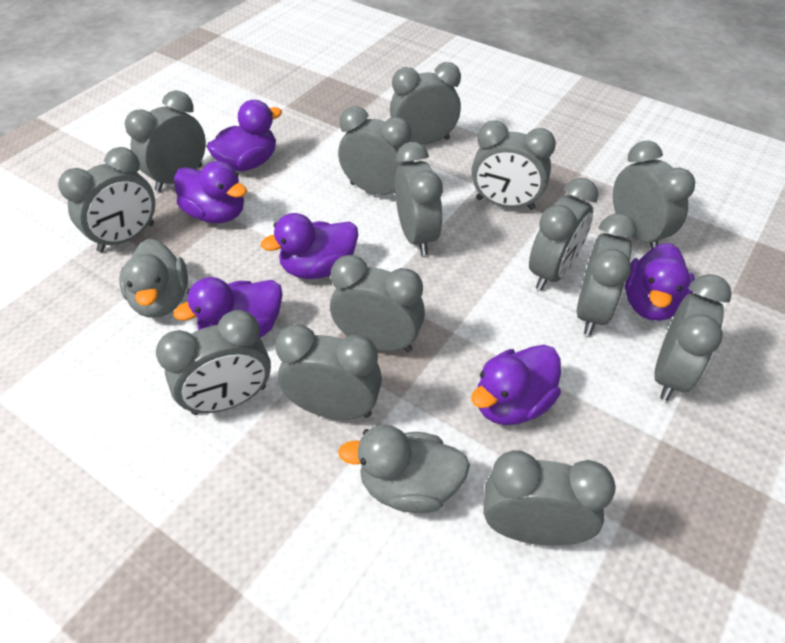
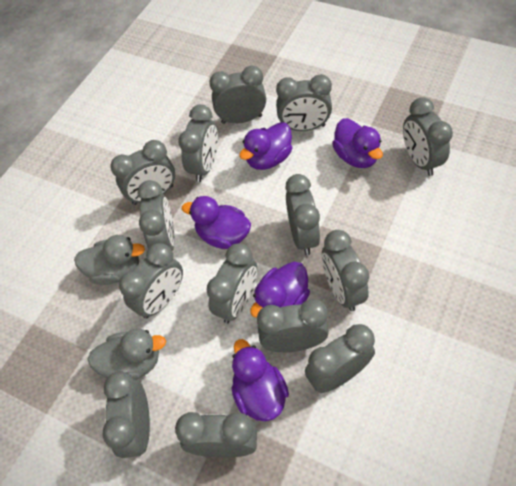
purple duck: 6 -> 5

